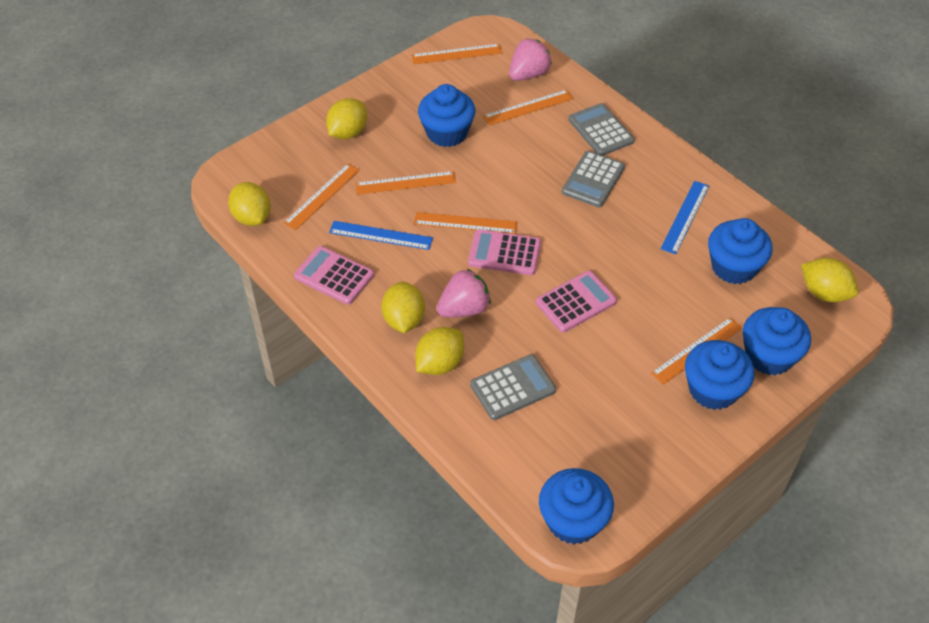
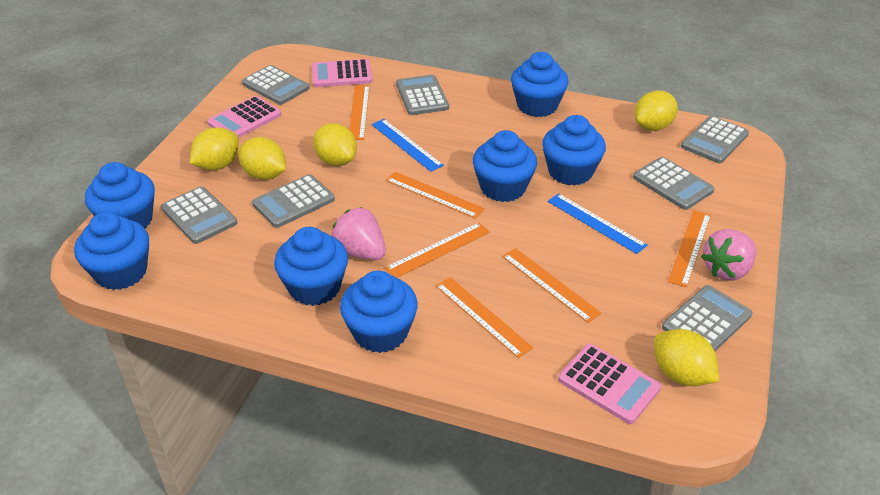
blue cupcake: 5 -> 7
grey calculator: 3 -> 7

